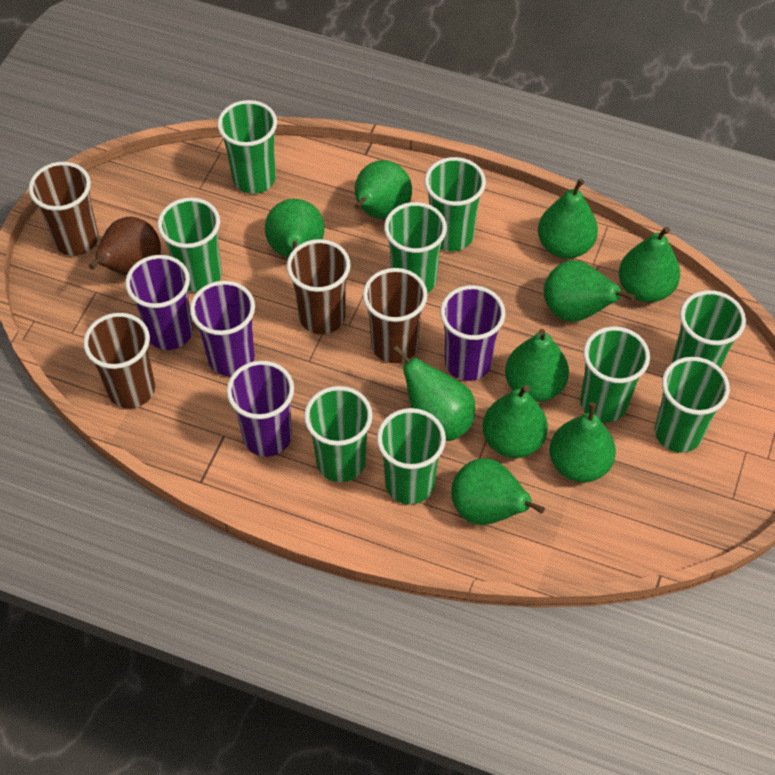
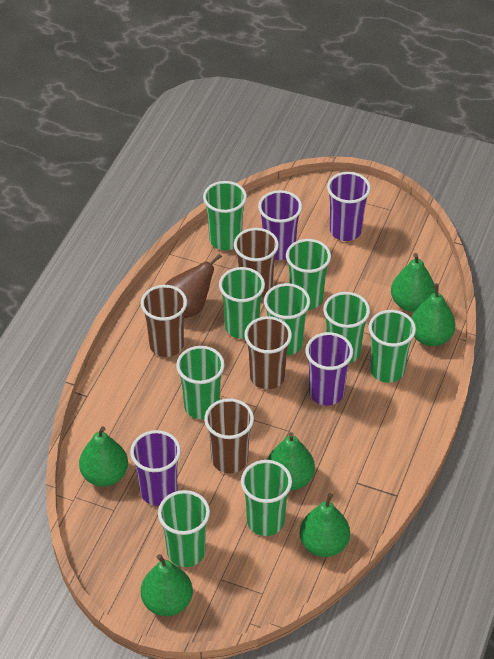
green pear: 10 -> 6

